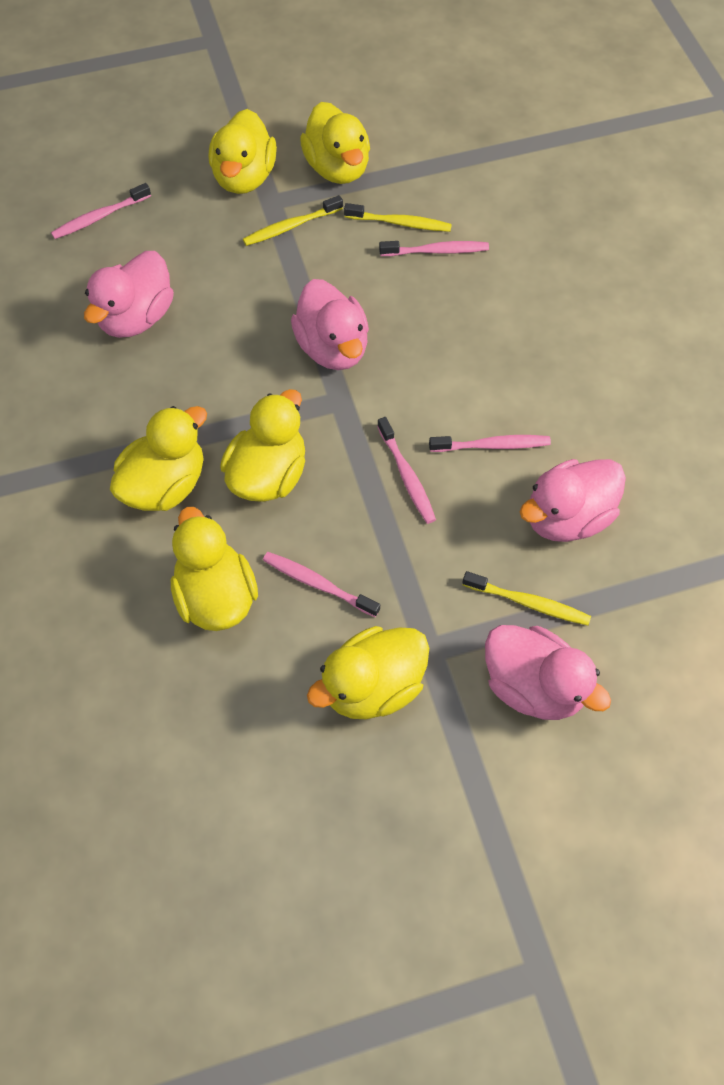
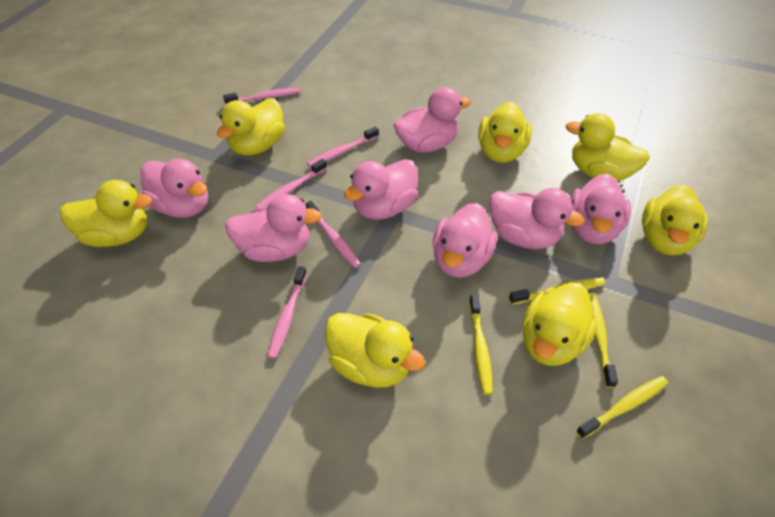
pink duck: 4 -> 7
yellow duck: 6 -> 7
yellow toothbrush: 3 -> 4

